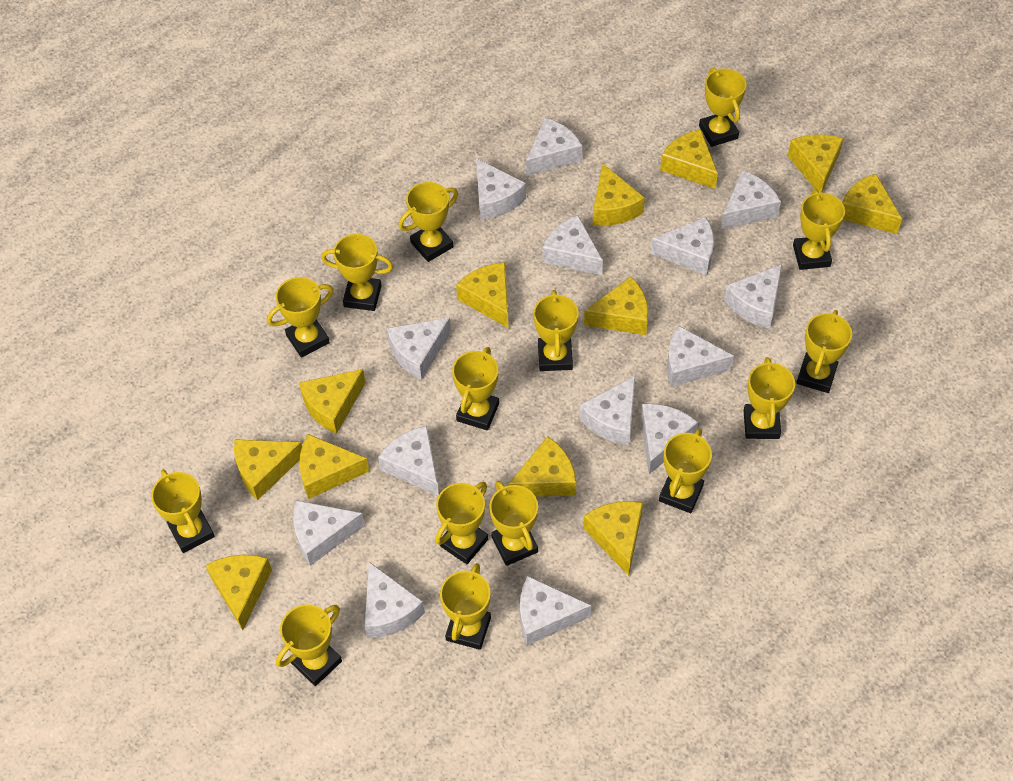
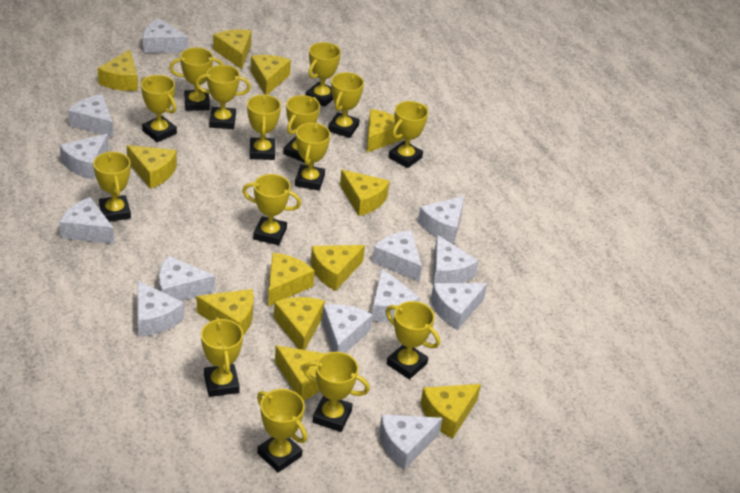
white cheese: 14 -> 13

